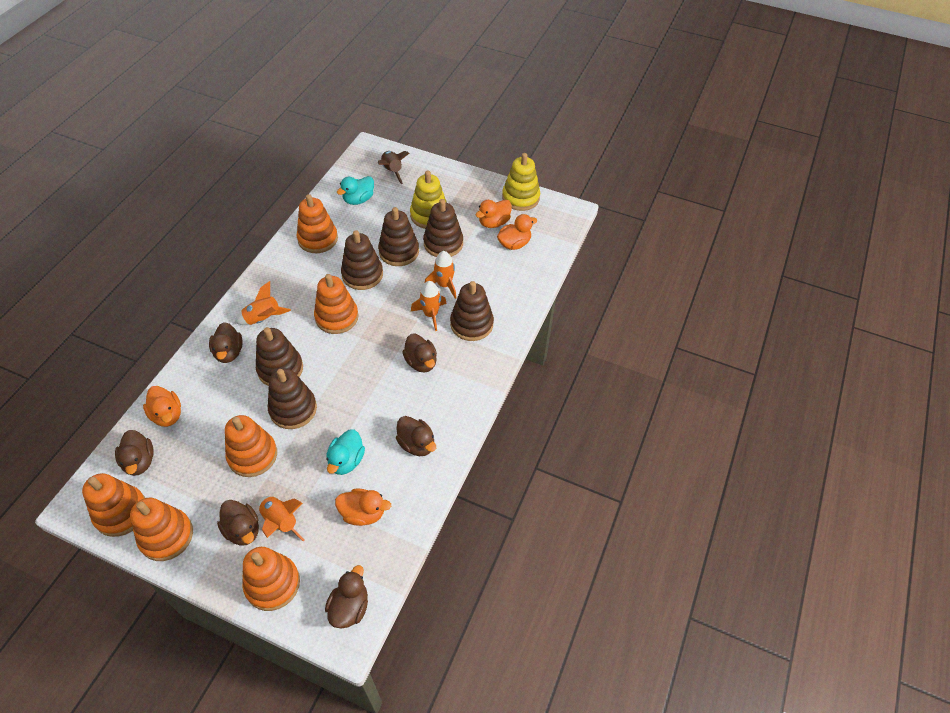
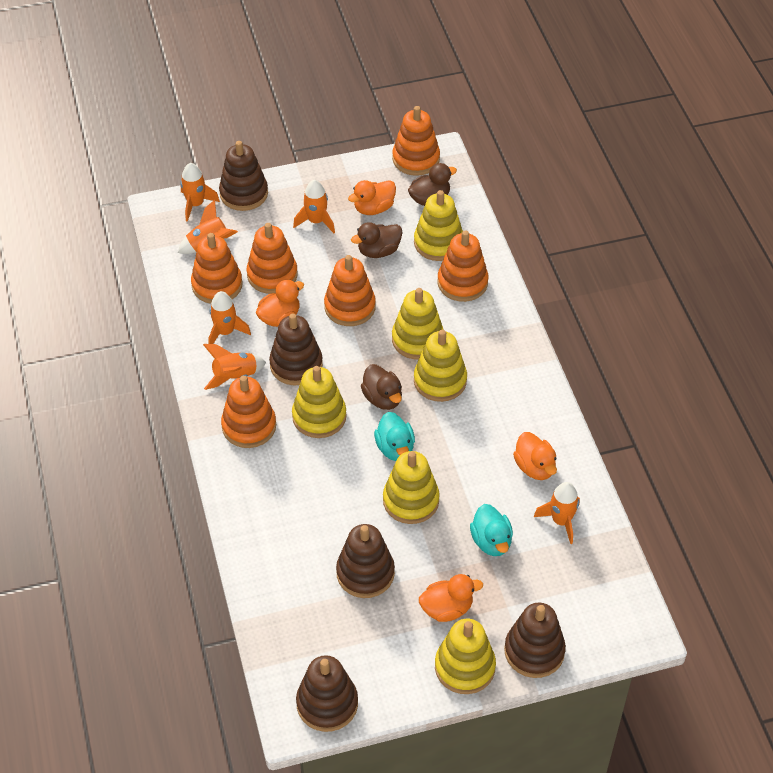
brown duck: 6 -> 3
brown rocket: 1 -> 0
brown stacking toy: 6 -> 5
orange rocket: 4 -> 6
yellow stacking toy: 2 -> 6

